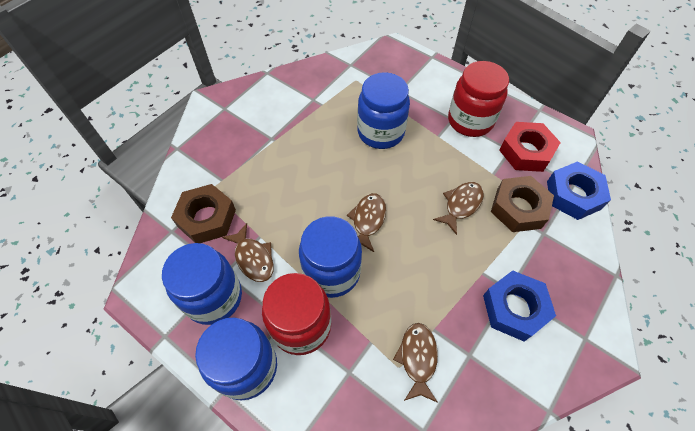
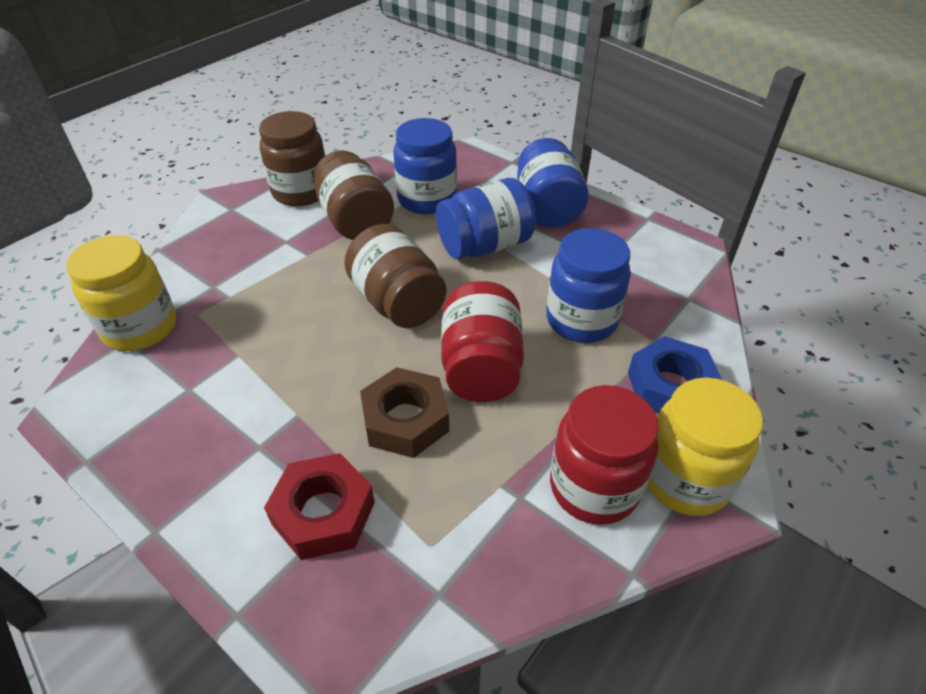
blue nut: 2 -> 1
brown fish: 4 -> 0
brown jar: 0 -> 3
brown nut: 2 -> 1
yellow jar: 0 -> 2

